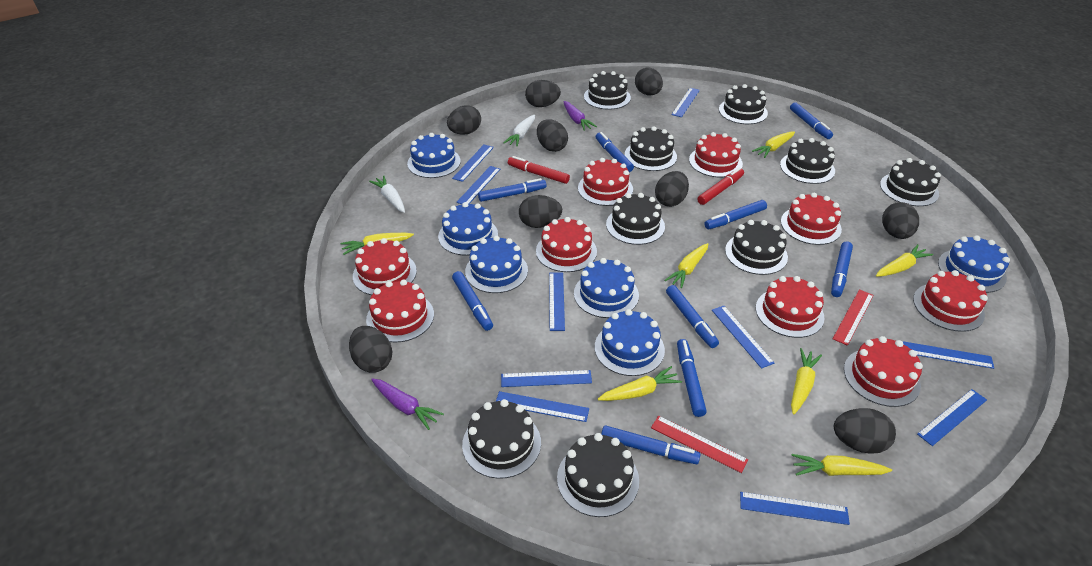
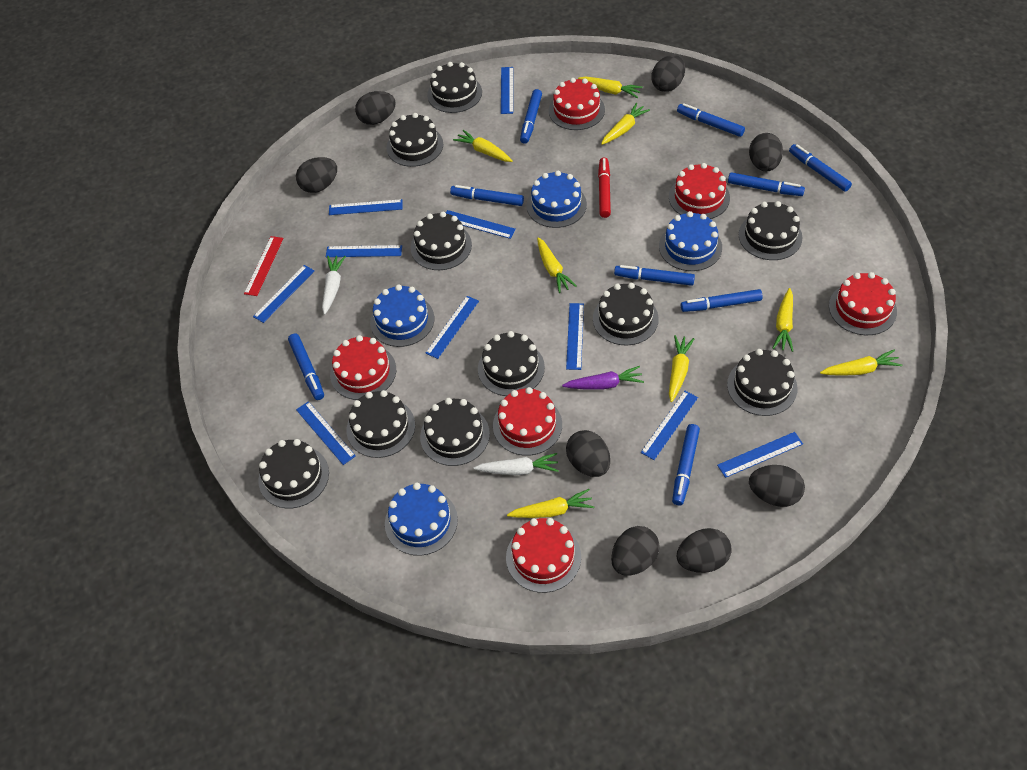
black cake: 9 -> 10
black egg: 9 -> 8
blue cake: 6 -> 4
purple carrot: 2 -> 1
red cake: 9 -> 6
red marker: 2 -> 1
red ruler: 2 -> 1
yellow carrot: 7 -> 8

